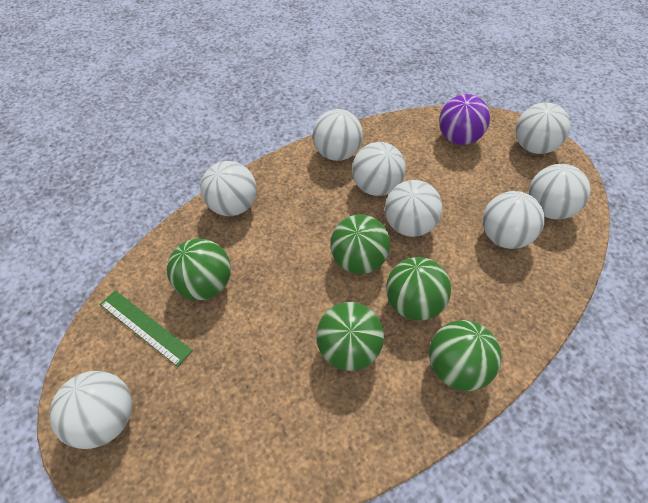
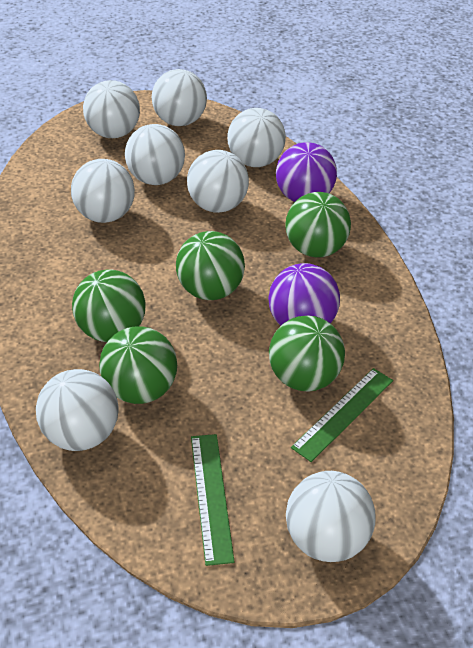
green ruler: 1 -> 2
purple ball: 1 -> 2

